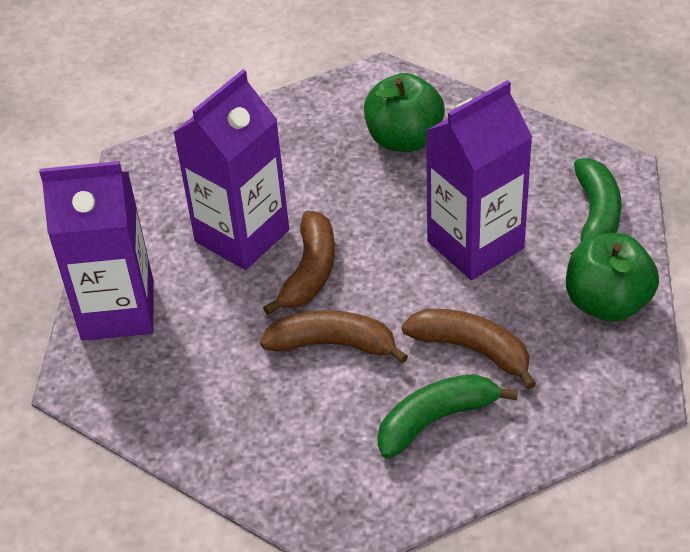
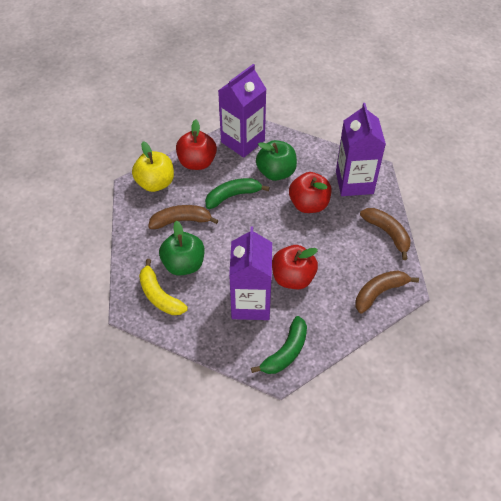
red apple: 0 -> 3
yellow apple: 0 -> 1
yellow banana: 0 -> 1

